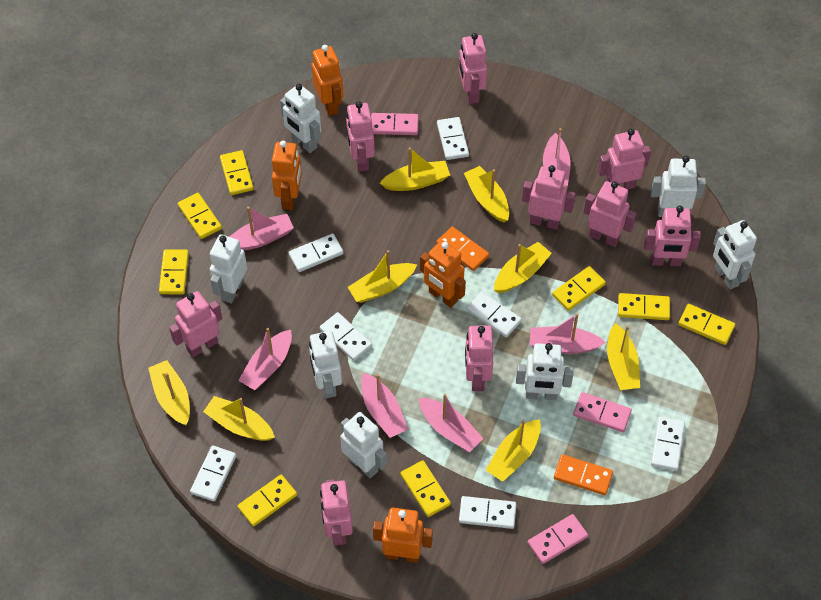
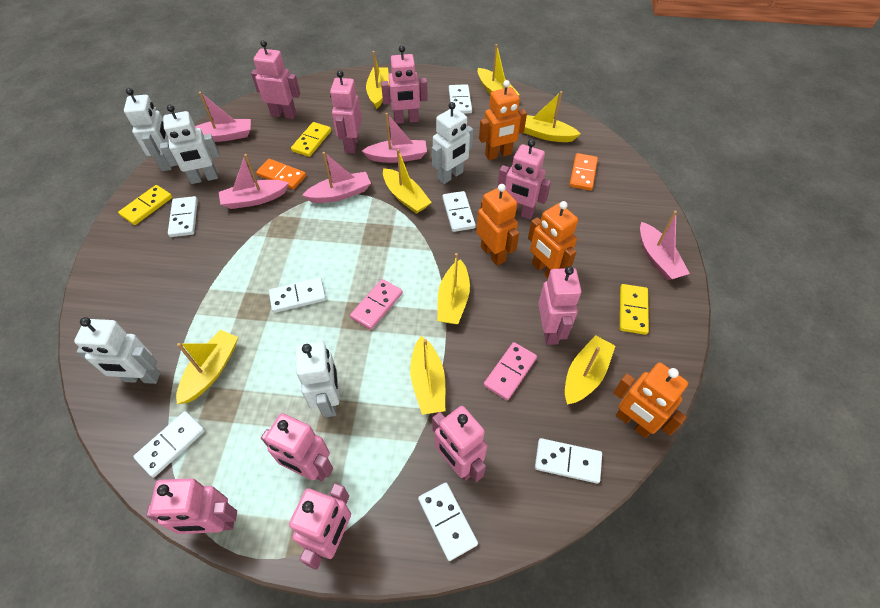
pink boat: 6 -> 5
pink domino: 3 -> 2
white robot: 7 -> 5
yellow domino: 8 -> 3

